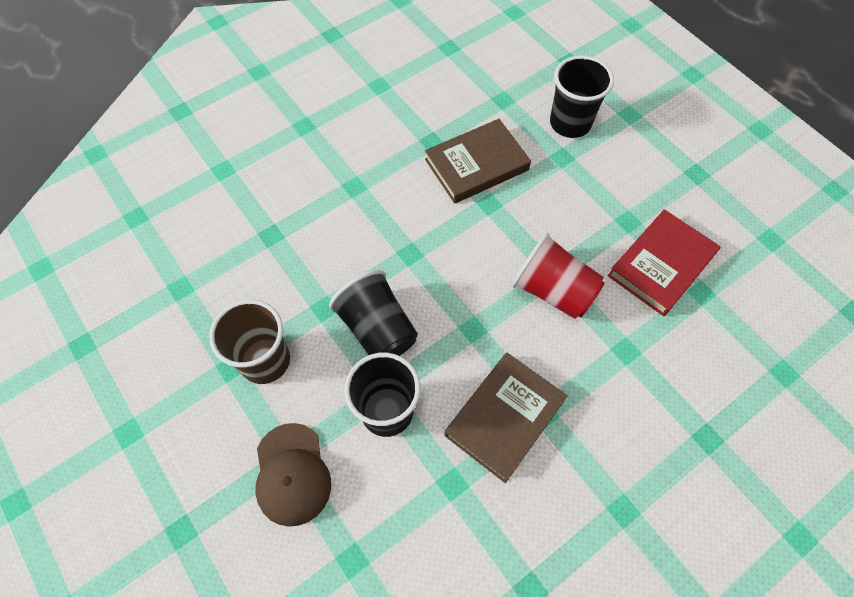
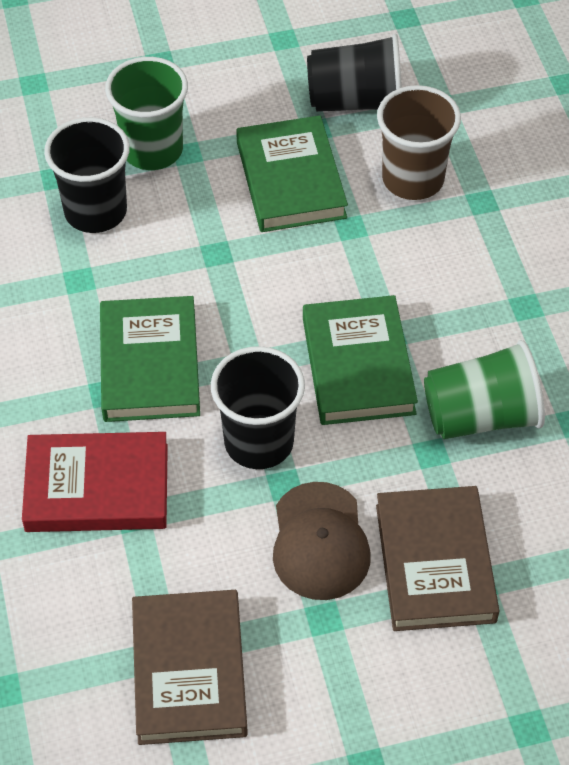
green book: 0 -> 3
green cup: 0 -> 2
red cup: 1 -> 0

